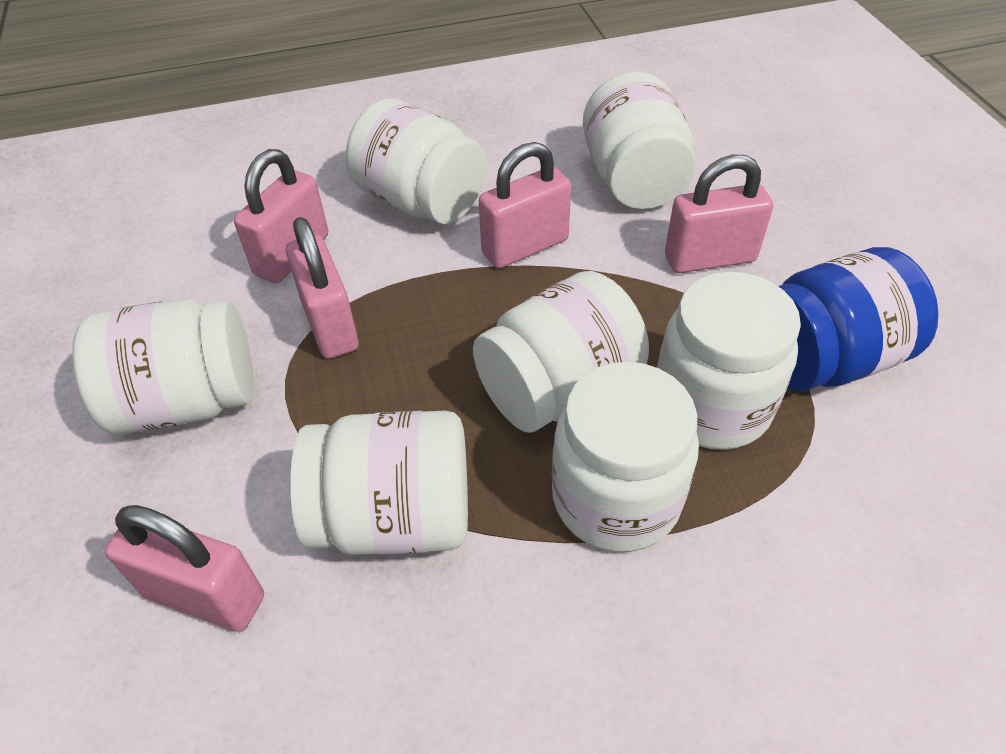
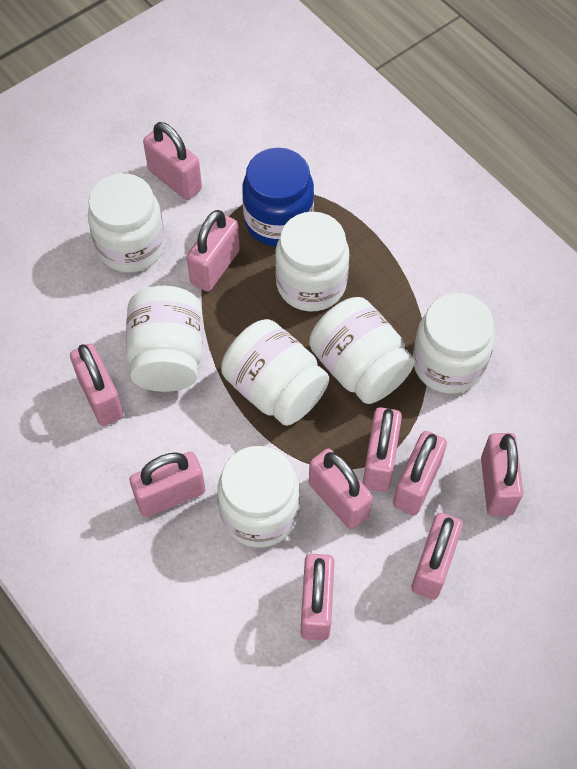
pink padlock: 5 -> 10

